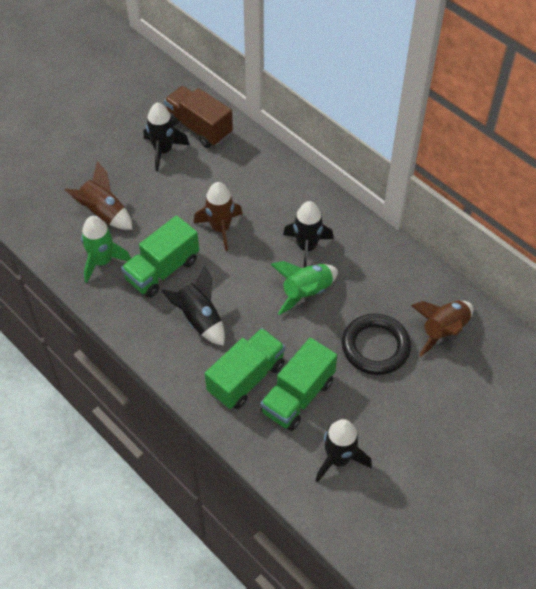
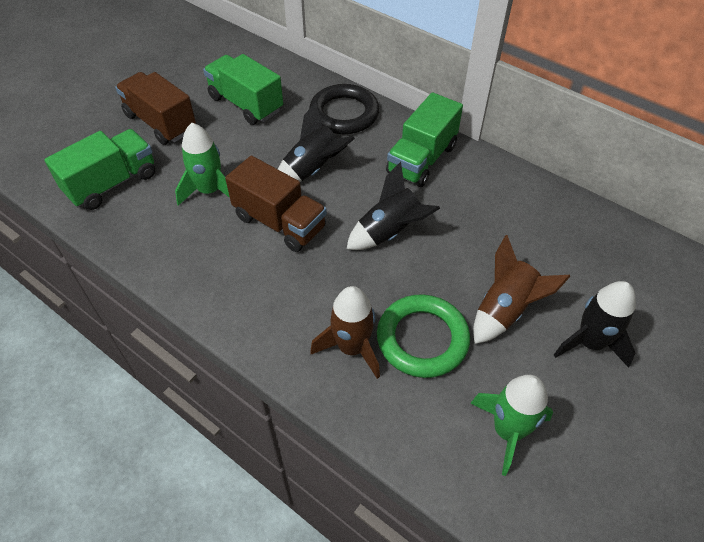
black rocket: 4 -> 3
brown rocket: 3 -> 2
brown truck: 1 -> 2
green ring: 0 -> 1

